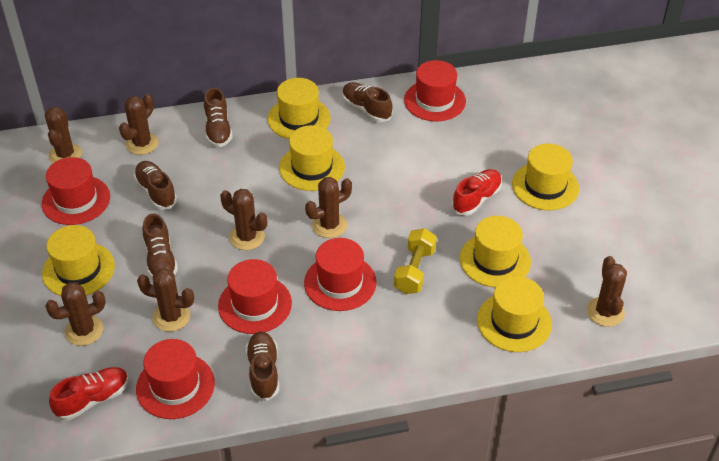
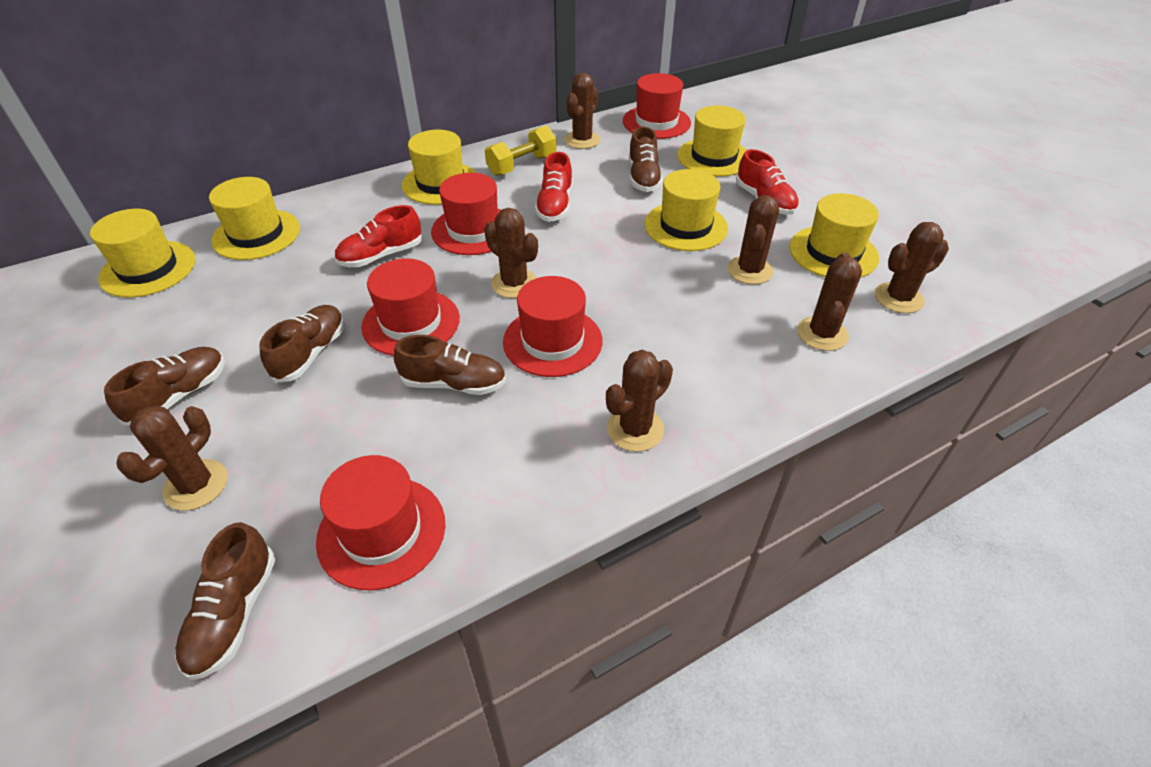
red shoe: 2 -> 3

